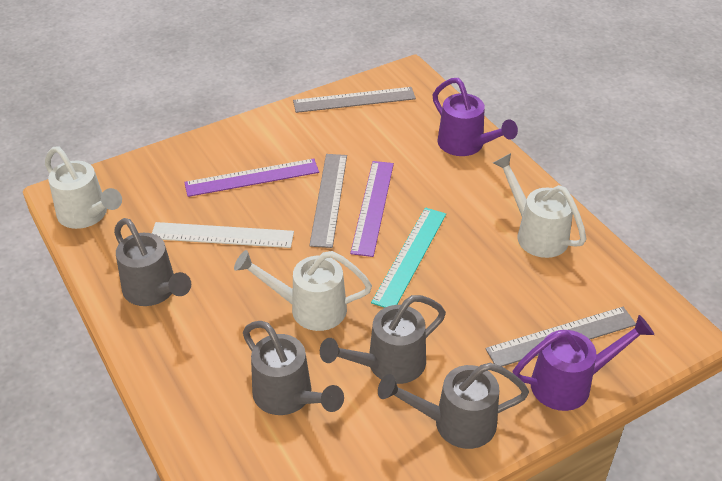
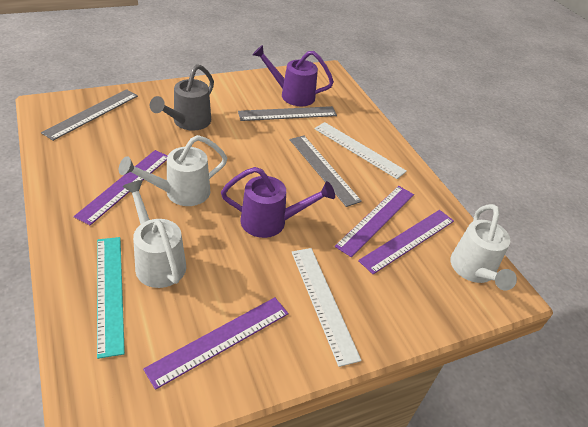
grey watering can: 4 -> 1
purple ruler: 2 -> 4
white ruler: 1 -> 2

